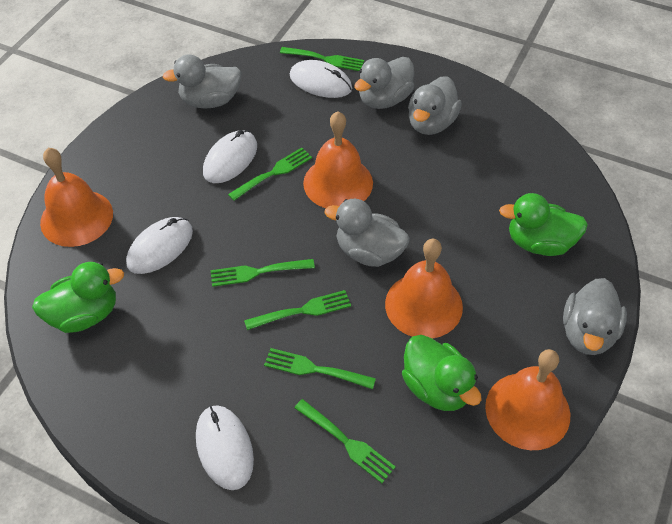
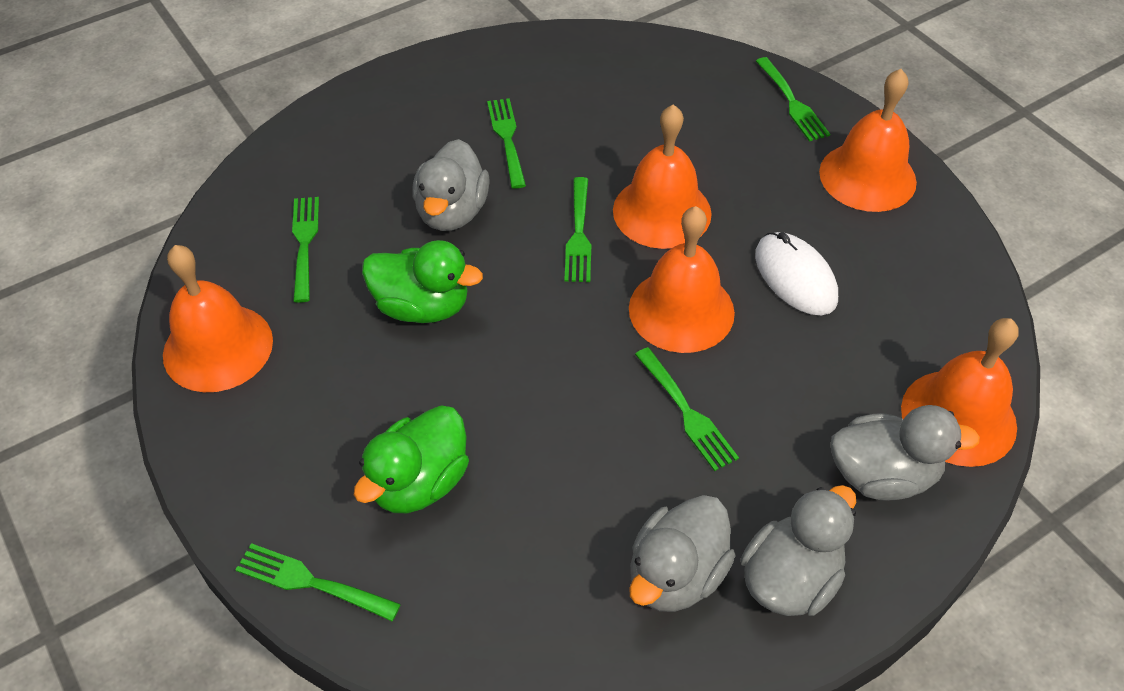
green duck: 3 -> 2
grey duck: 5 -> 4
orange bell: 4 -> 5
white mouse: 4 -> 1

